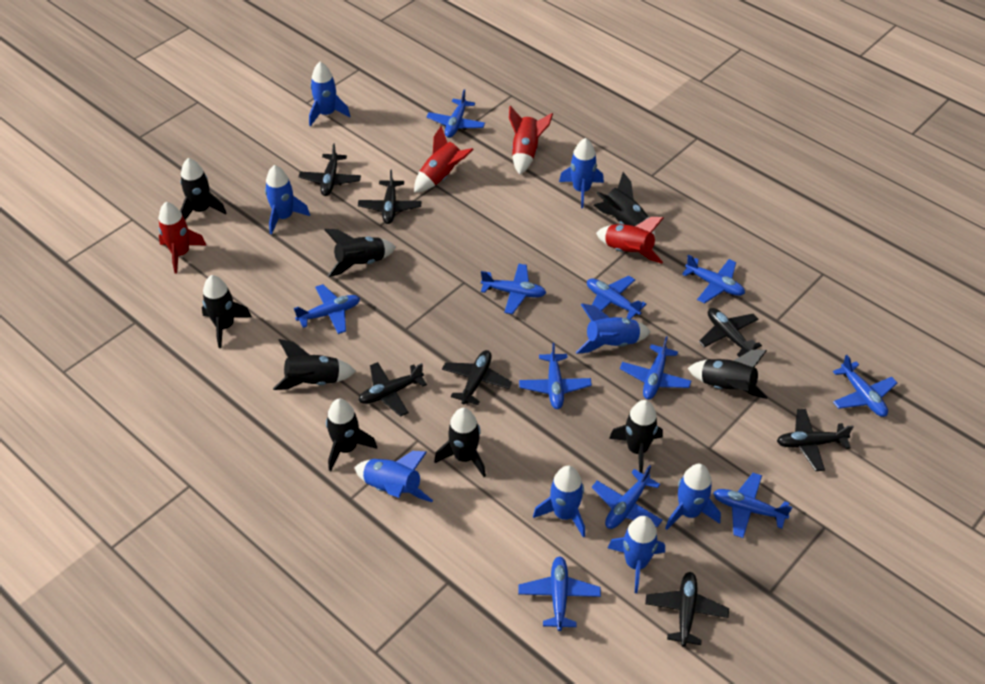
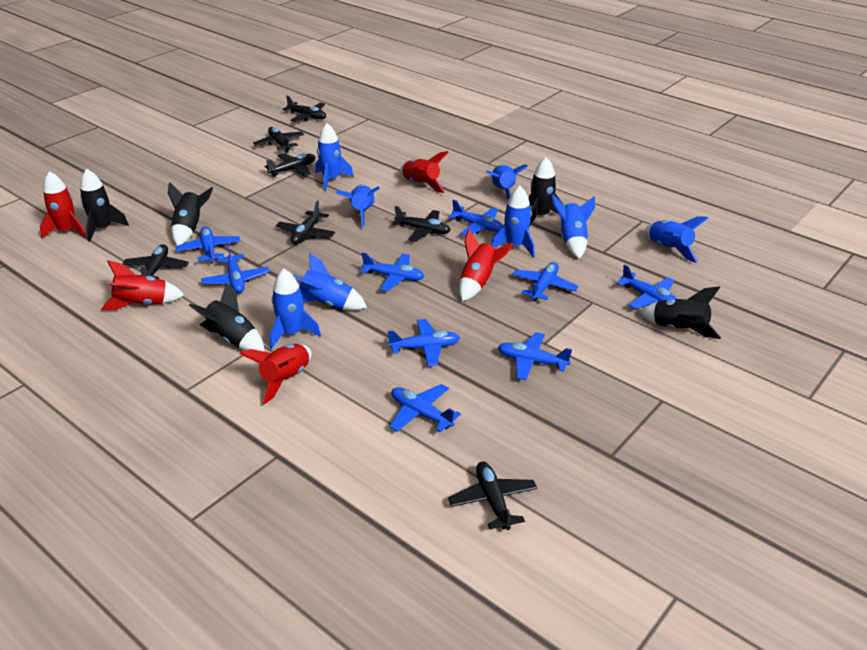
black rocket: 9 -> 5
blue plane: 11 -> 9
red rocket: 4 -> 5

